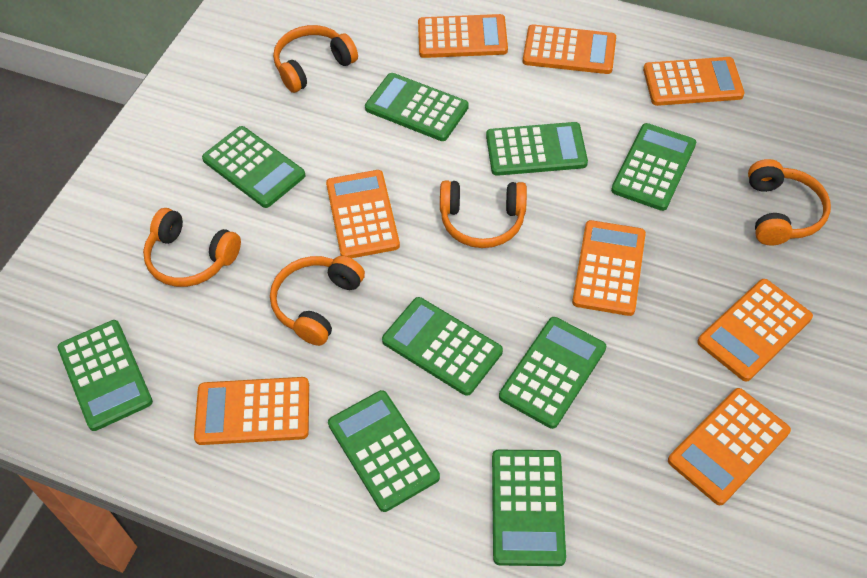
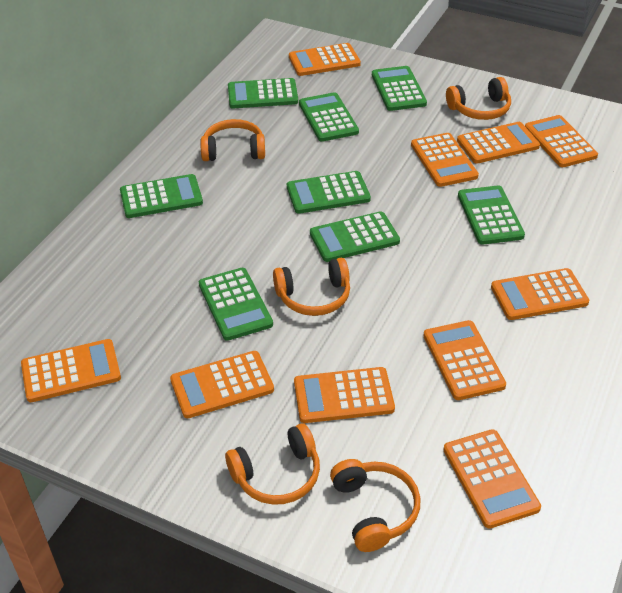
green calculator: 9 -> 8
orange calculator: 8 -> 10

